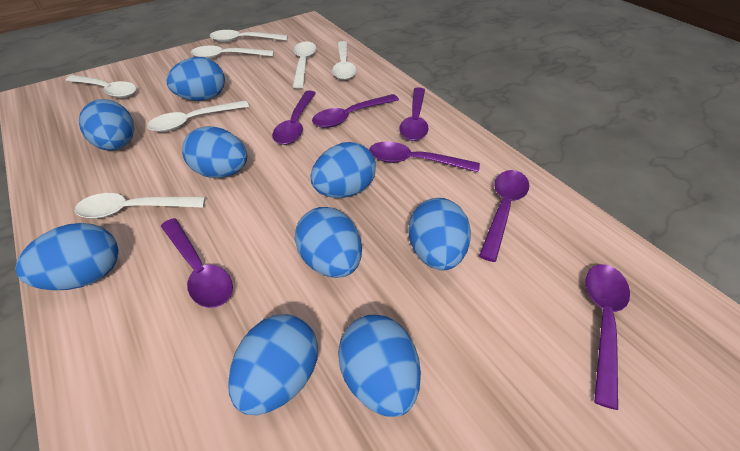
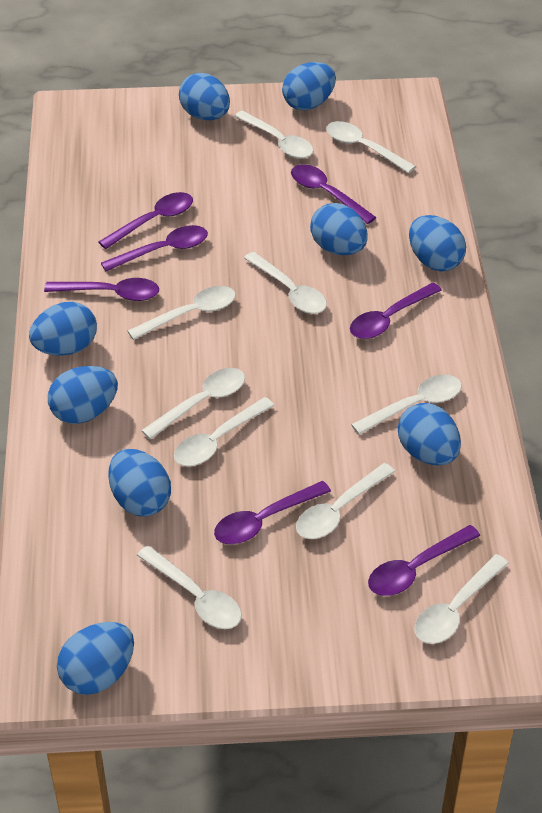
white spoon: 7 -> 10

